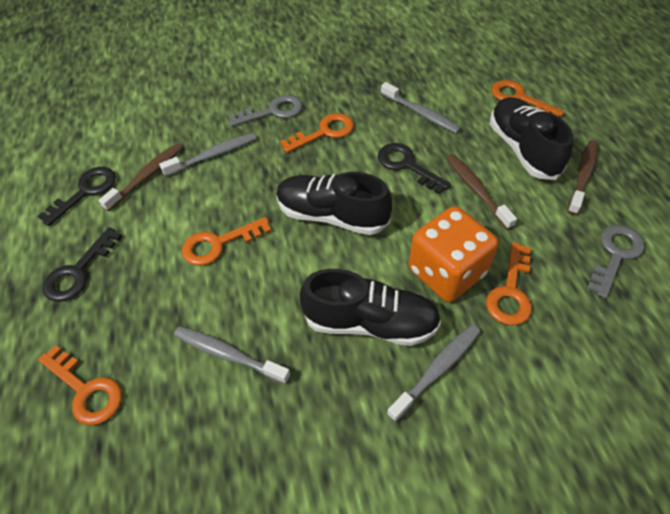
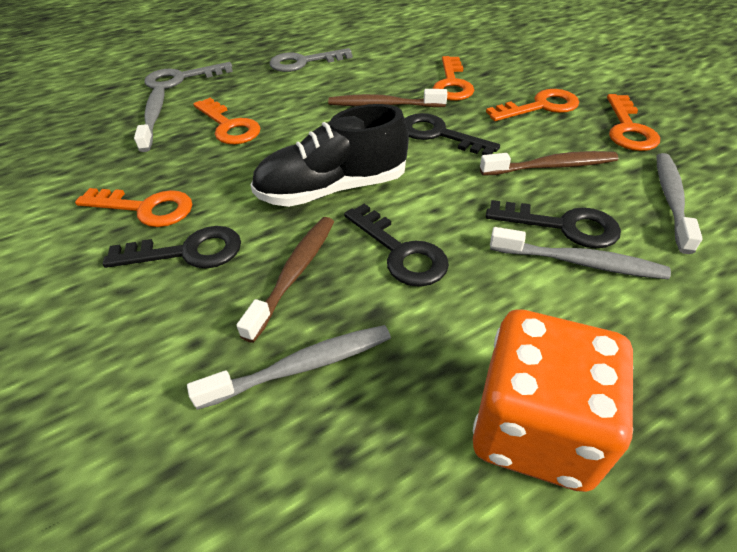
black key: 3 -> 4
black shoe: 3 -> 1

